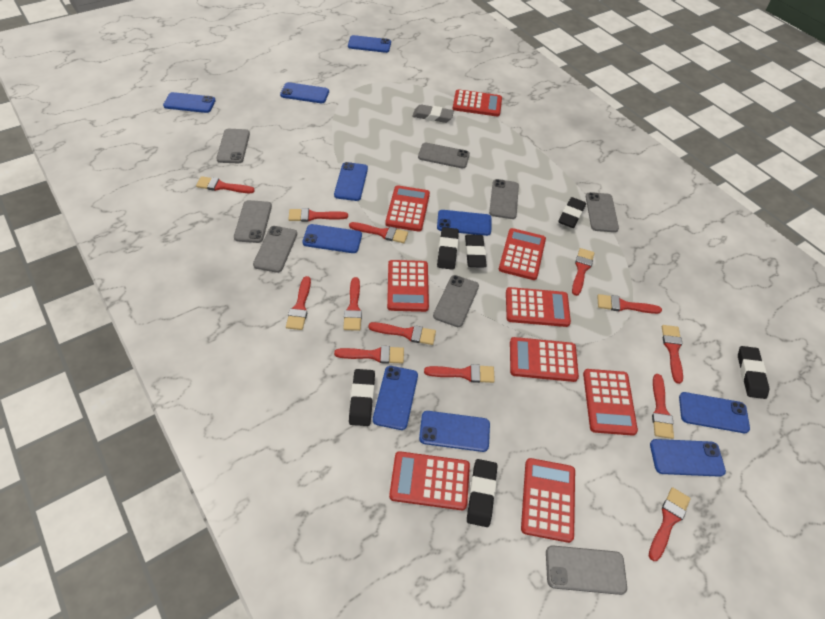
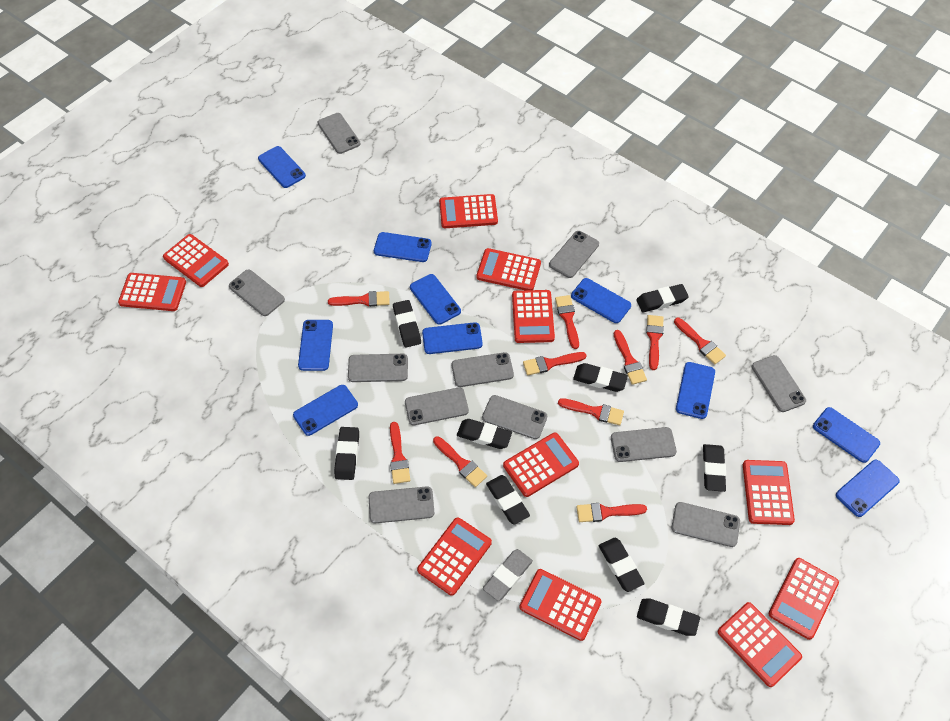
black eraser: 6 -> 9
grey phone: 8 -> 11
red brush: 13 -> 10
red calculator: 9 -> 11

